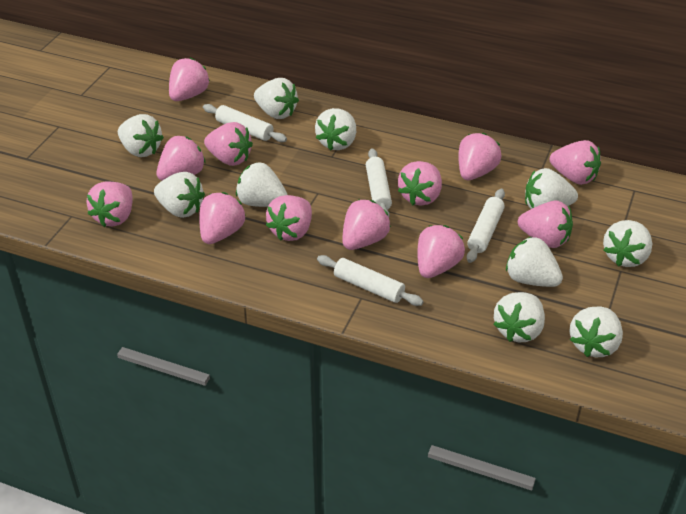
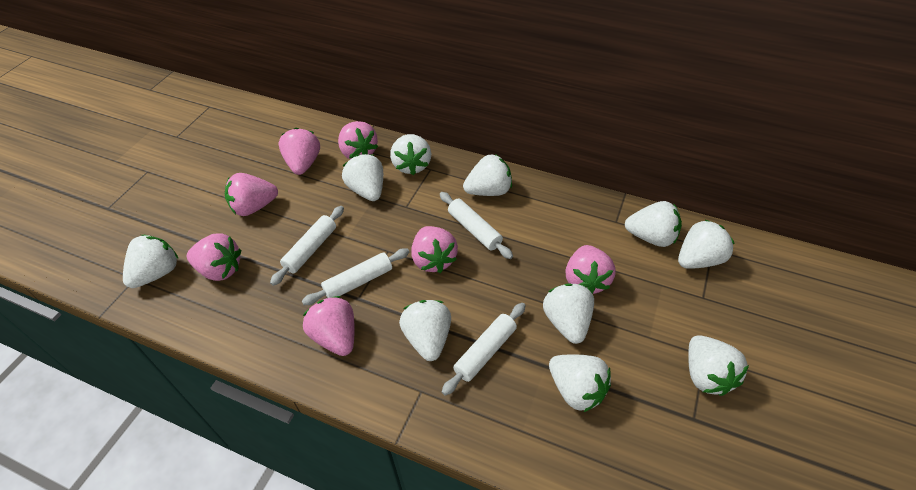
pink strawberry: 12 -> 7

